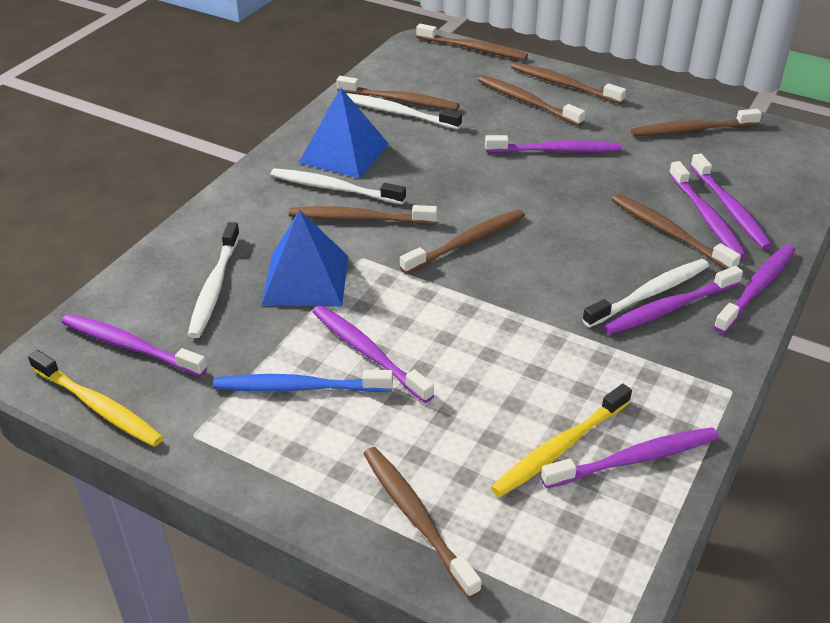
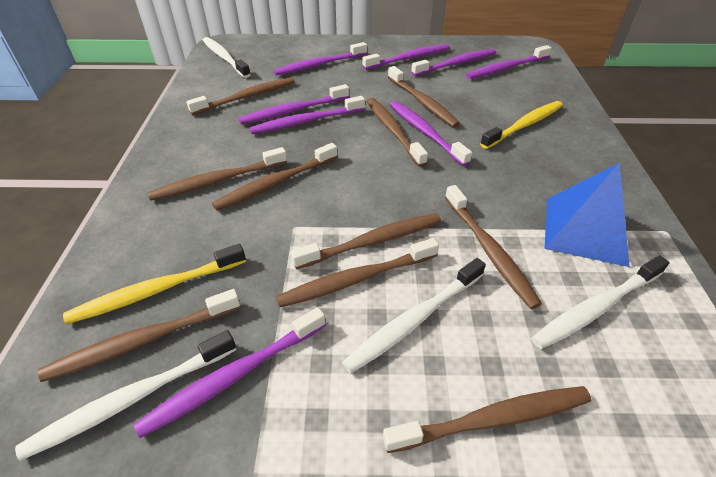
blue pyramid: 2 -> 1
blue toothbrush: 1 -> 0
brown toothbrush: 9 -> 10

